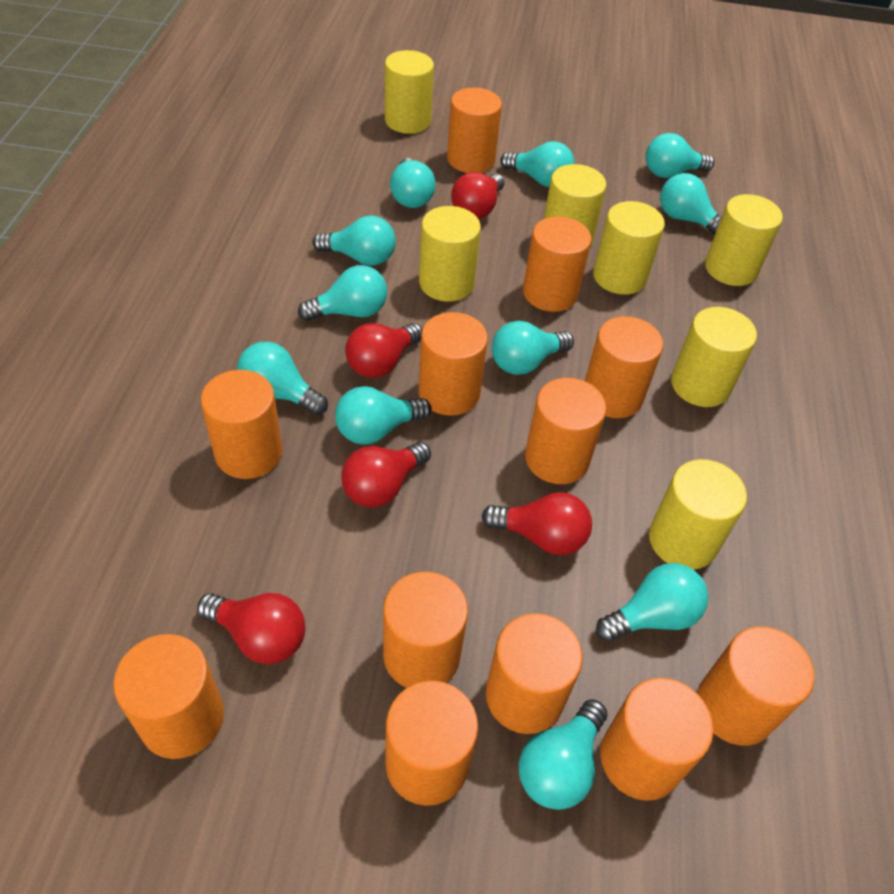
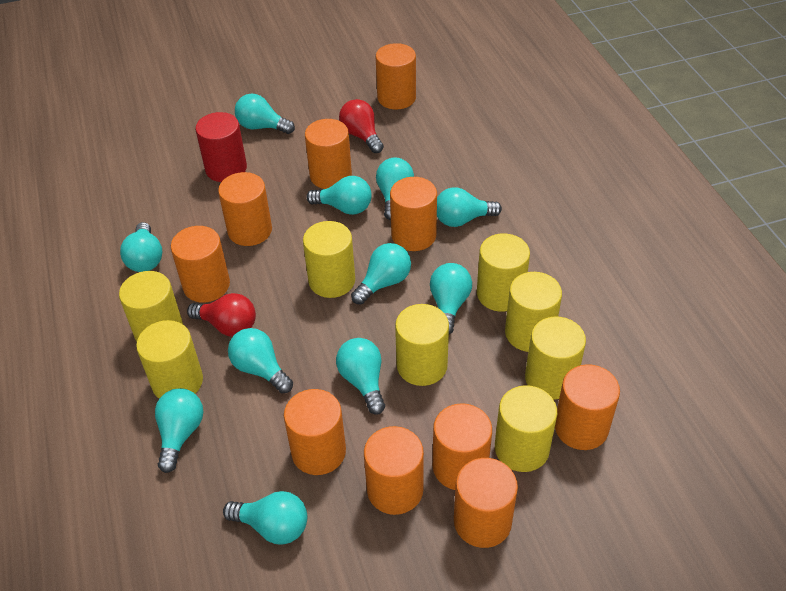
orange cylinder: 12 -> 10
red cylinder: 0 -> 1
red light bulb: 5 -> 2
yellow cylinder: 7 -> 8

